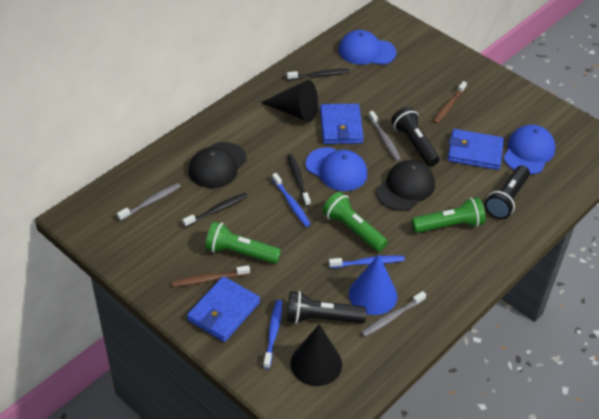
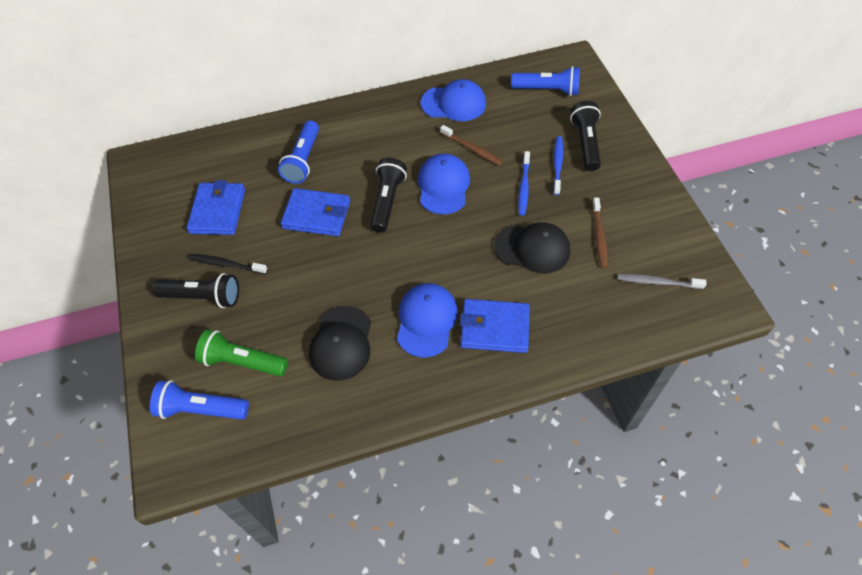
black cone: 2 -> 0
black toothbrush: 3 -> 1
blue cone: 1 -> 0
blue flashlight: 0 -> 3
blue toothbrush: 3 -> 2
green flashlight: 3 -> 1
grey toothbrush: 3 -> 1

